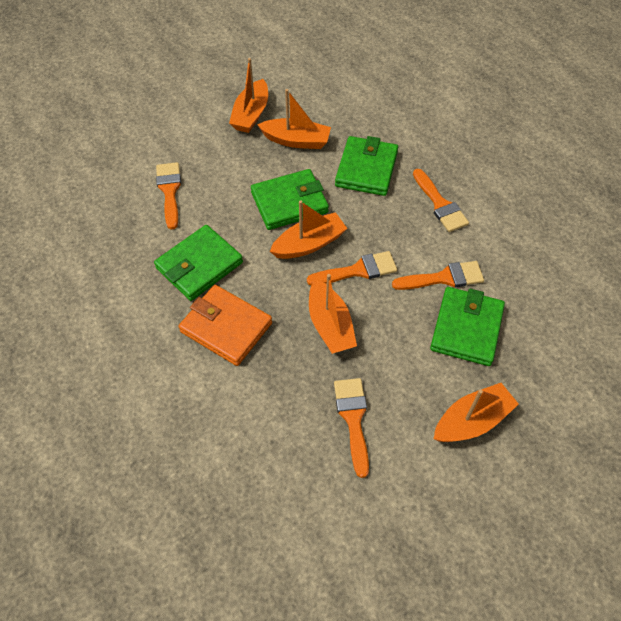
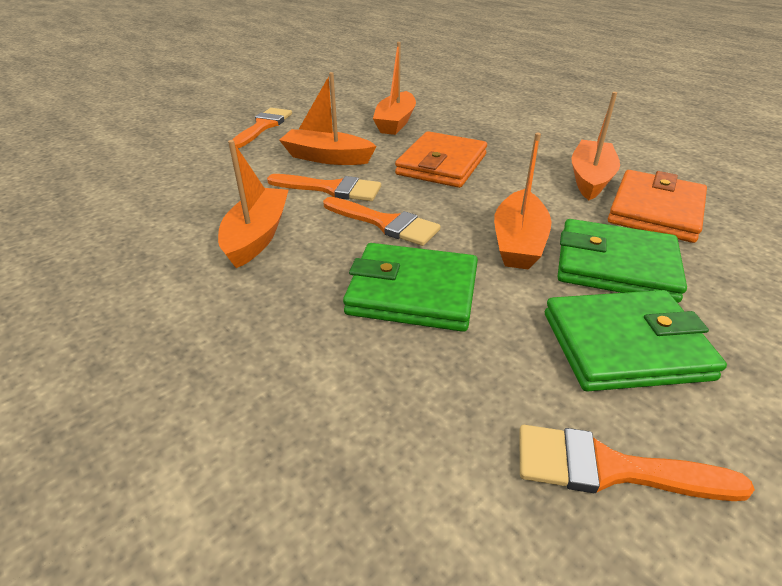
green wallet: 4 -> 3
orange brush: 5 -> 4
orange wallet: 1 -> 2

